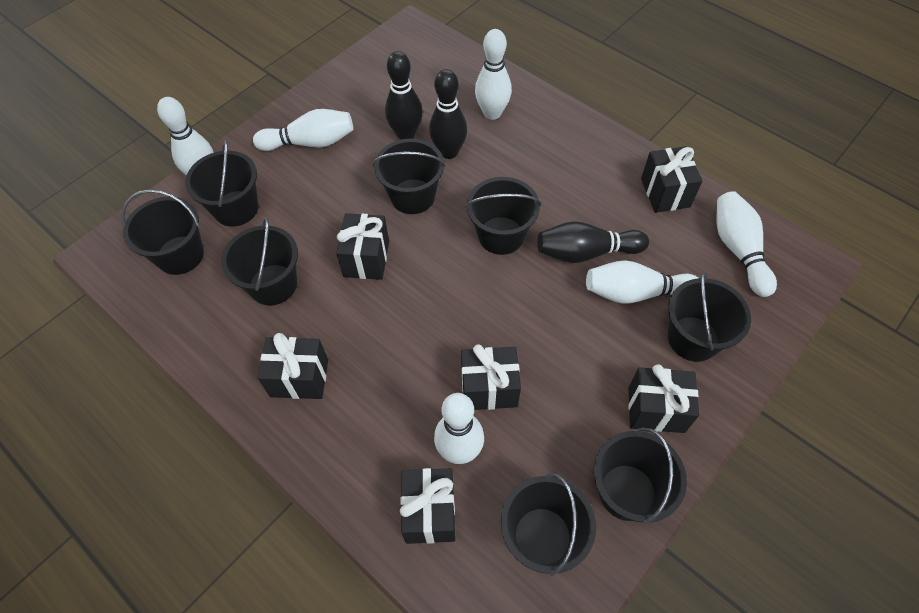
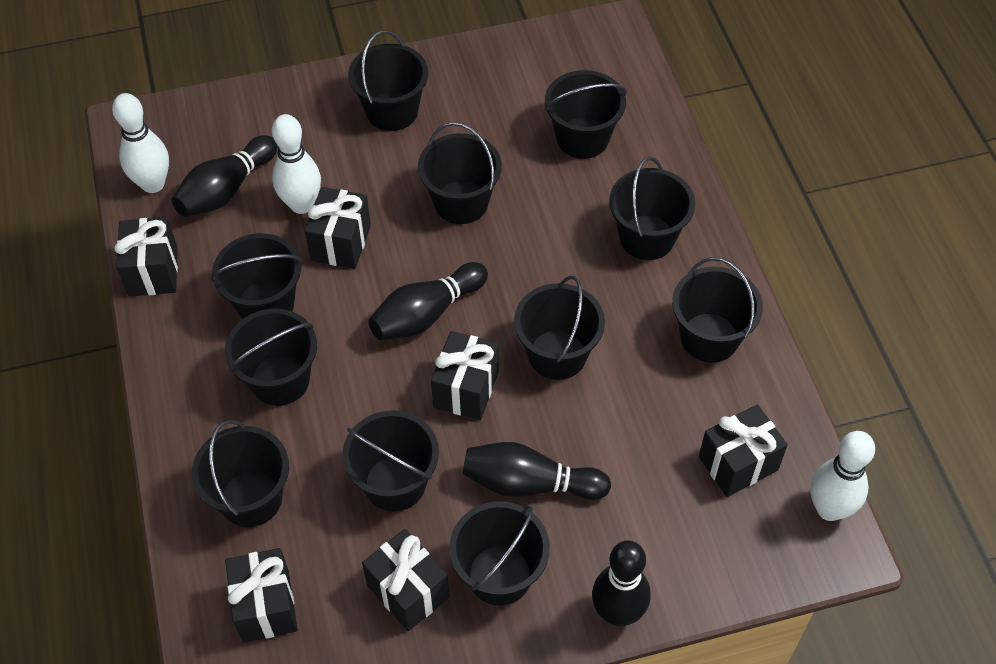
black bowling pin: 3 -> 4
black bucket: 8 -> 11
white bowling pin: 6 -> 3

